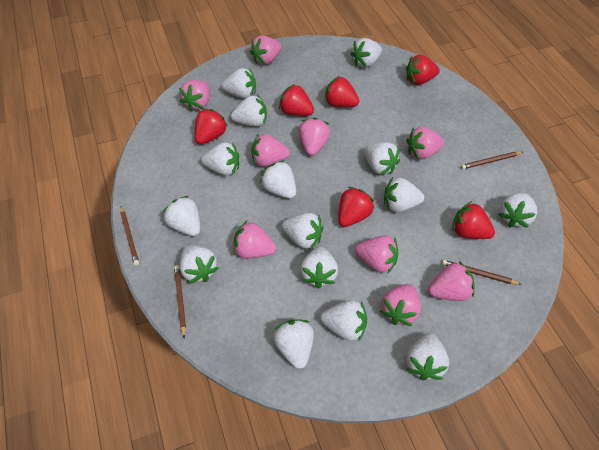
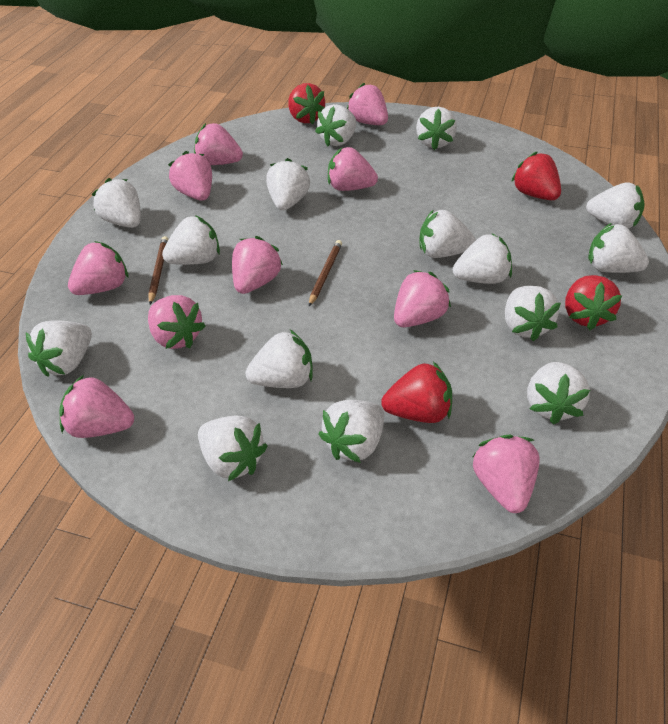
brown pencil: 4 -> 2
pink strawberry: 9 -> 10
red strawberry: 6 -> 4

